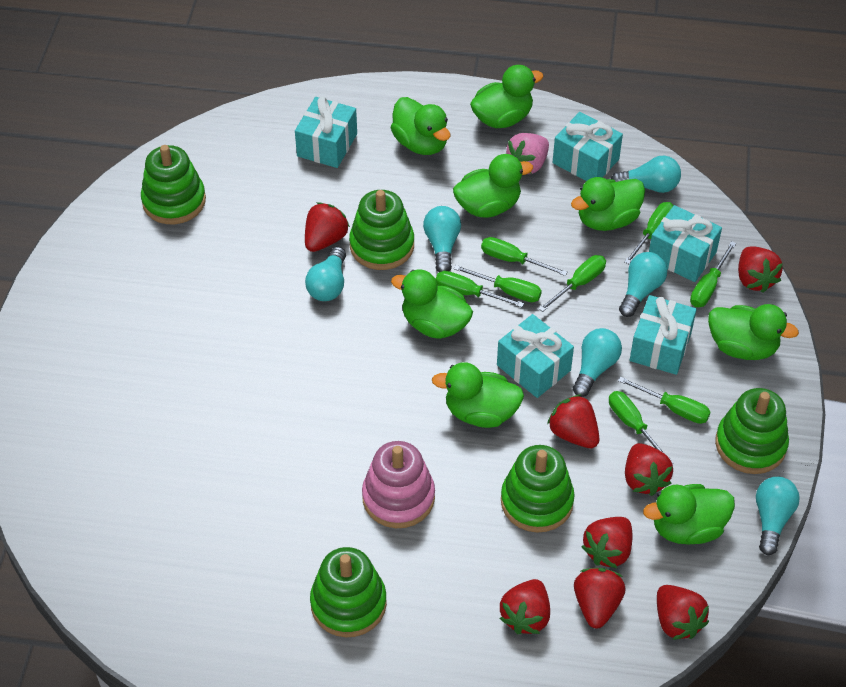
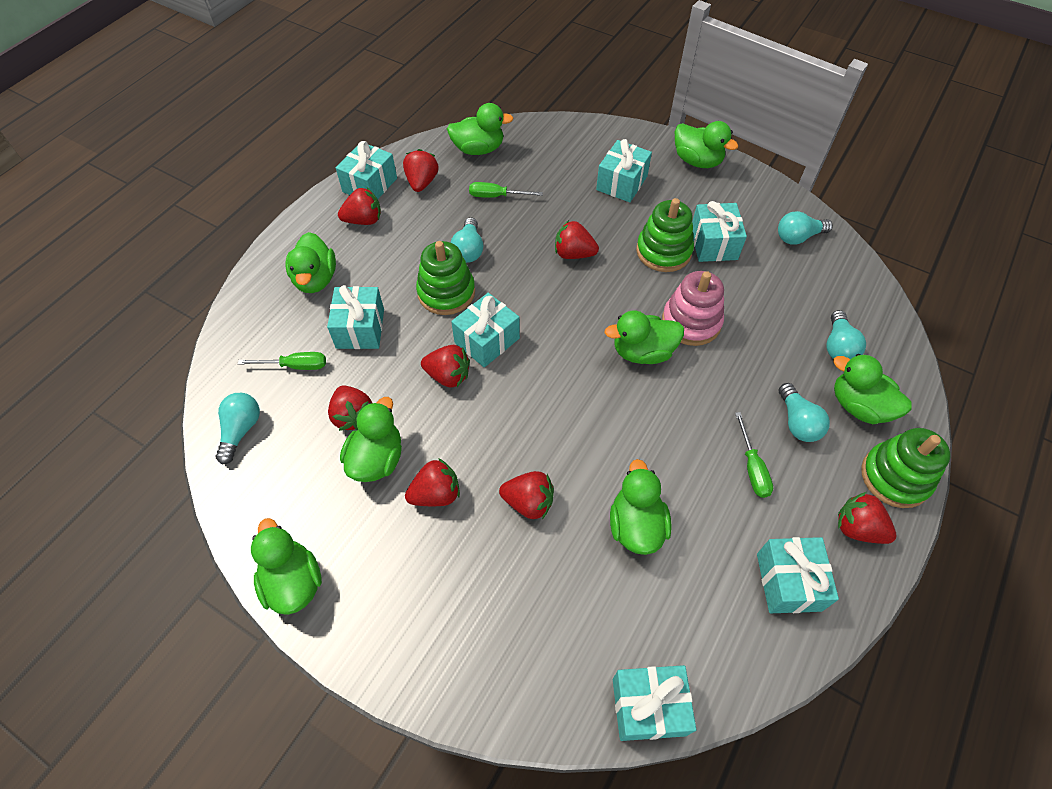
green screwdriver: 8 -> 3
green stacking toy: 5 -> 3
pink strawberry: 1 -> 0
turquoise gift: 5 -> 7
turquoise light bulb: 6 -> 5

